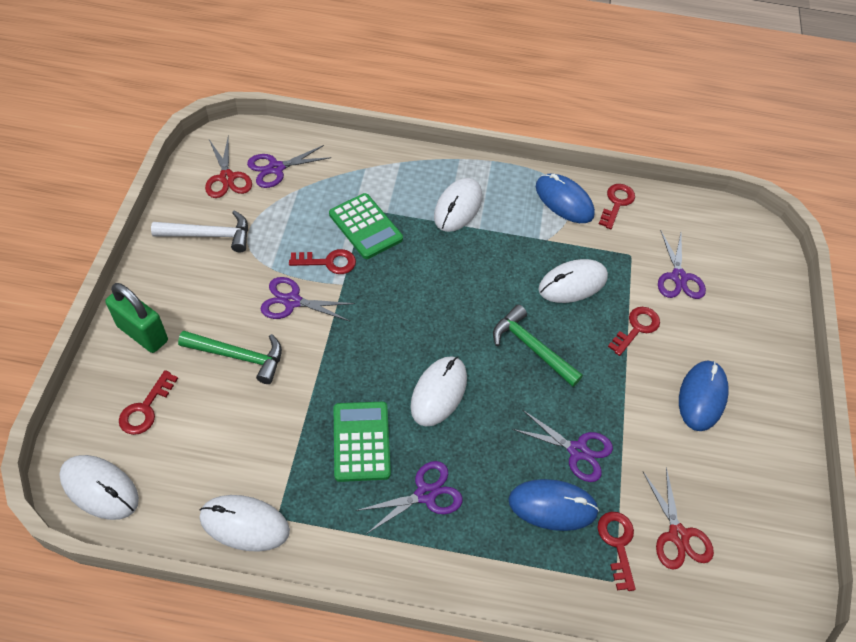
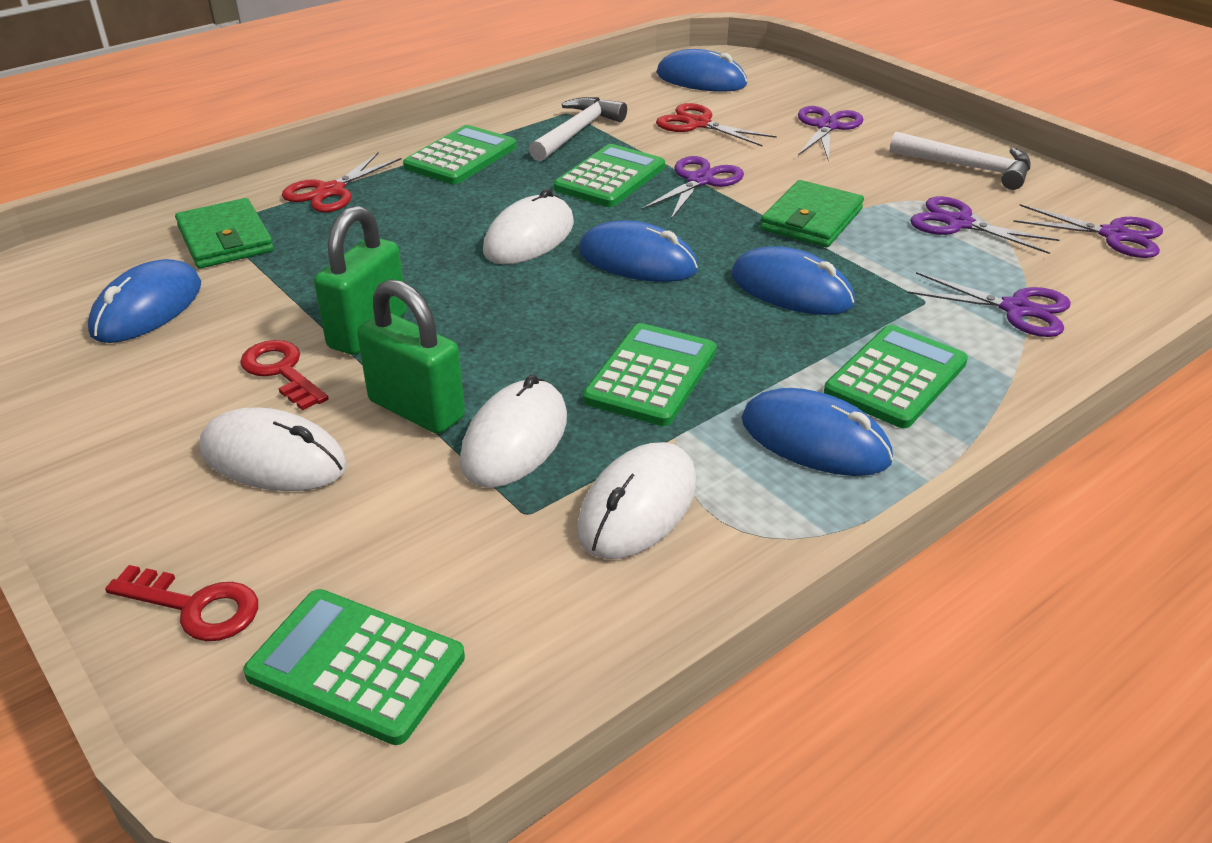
blue mouse: 3 -> 5
green calculator: 2 -> 5
green hammer: 2 -> 0
green padlock: 1 -> 2
green wallet: 0 -> 2
red key: 5 -> 2
white hammer: 1 -> 2
white mouse: 5 -> 4

